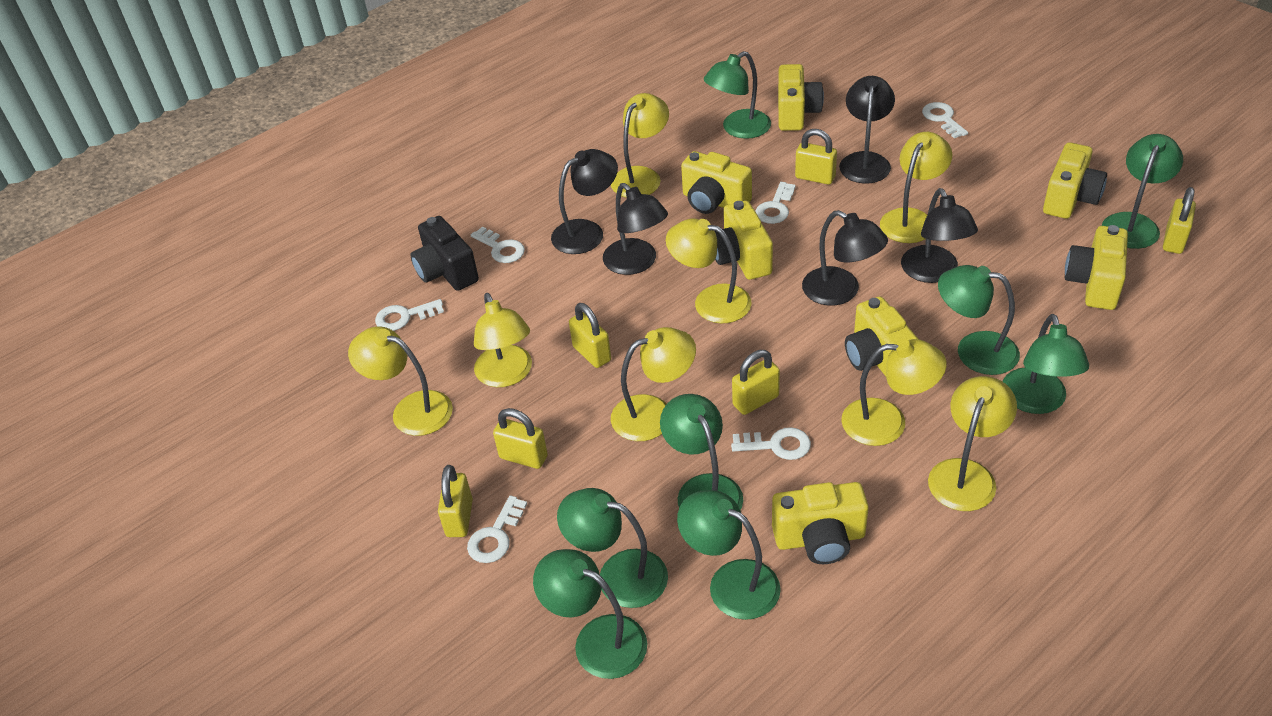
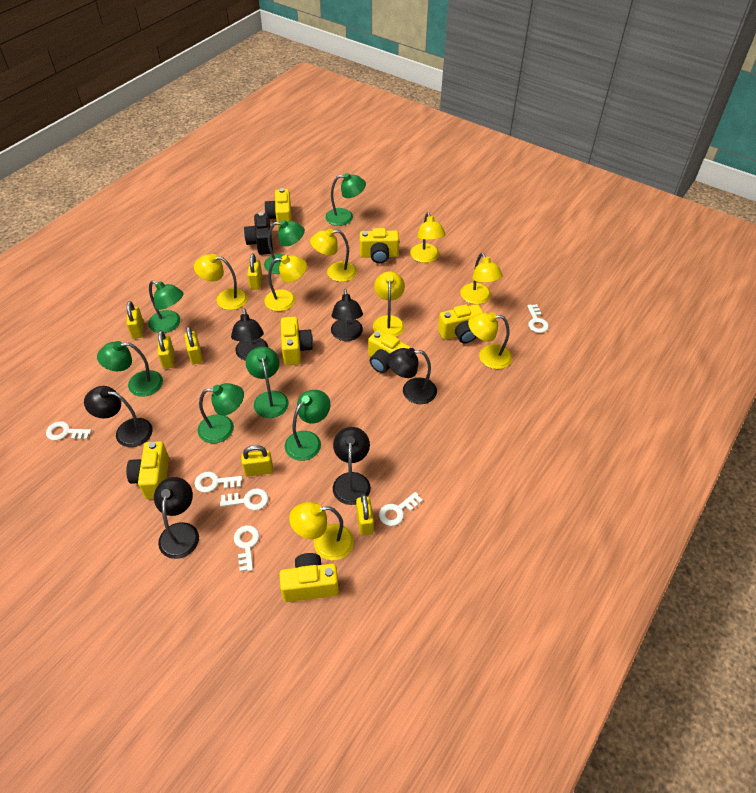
black lamp: 5 -> 6
green lamp: 8 -> 7

